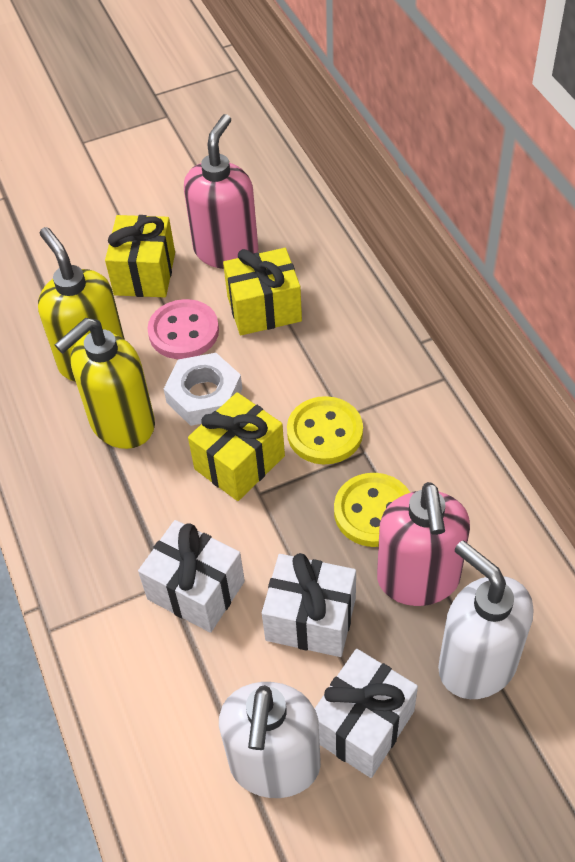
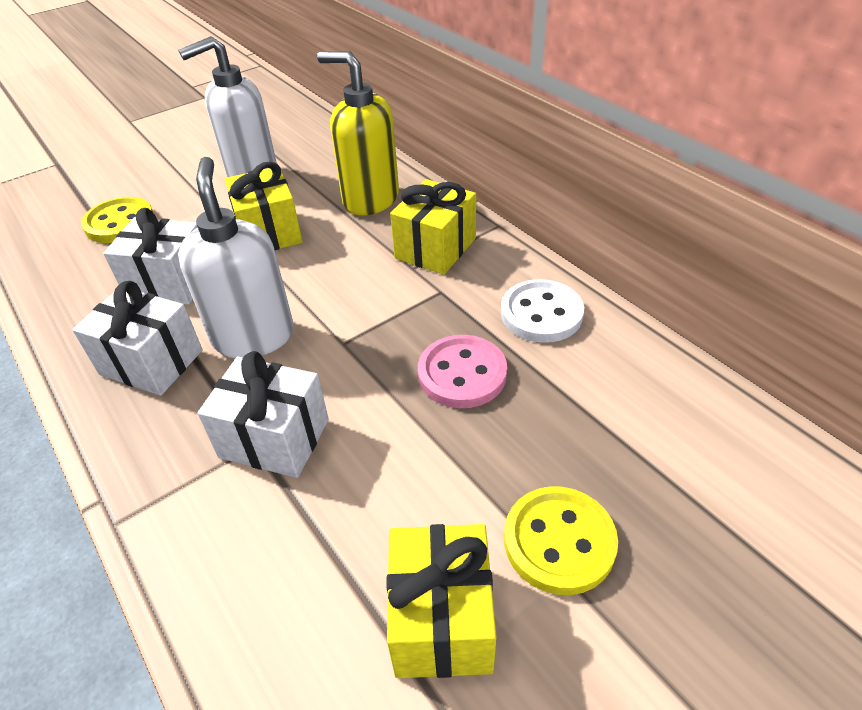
pink soap dispenser: 2 -> 0
white button: 0 -> 1
white nut: 1 -> 0
yellow soap dispenser: 2 -> 1

